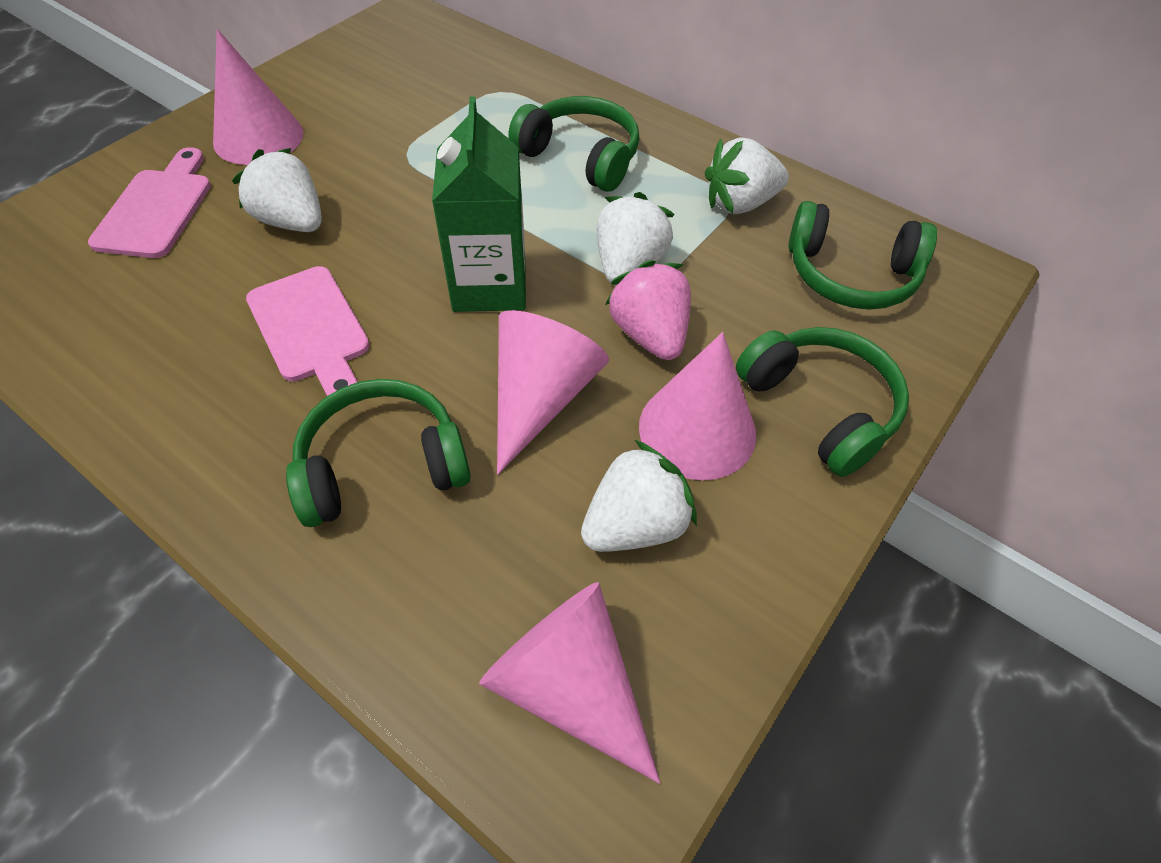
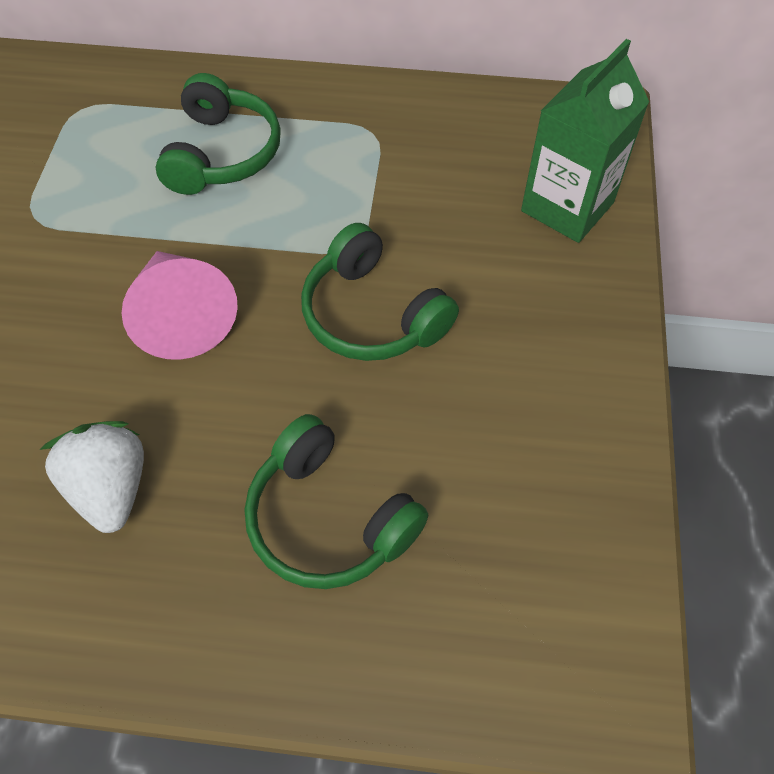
green headphones: 4 -> 3
pink cone: 4 -> 1
pink cutting board: 2 -> 0
pink strawberry: 1 -> 0
white strawberry: 4 -> 1

